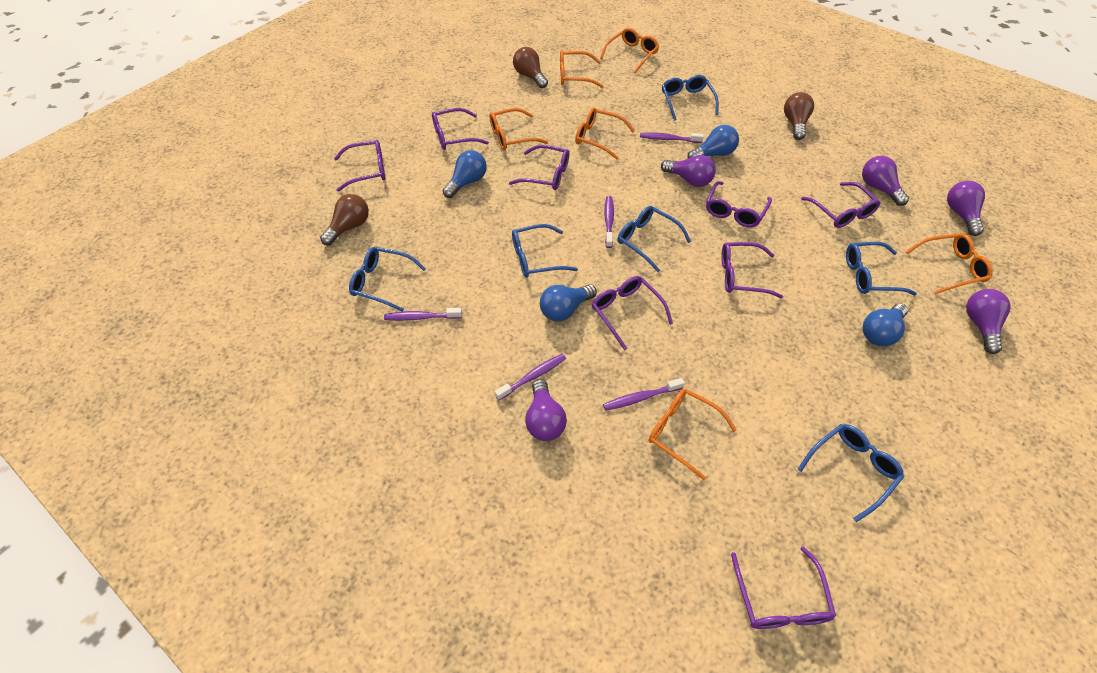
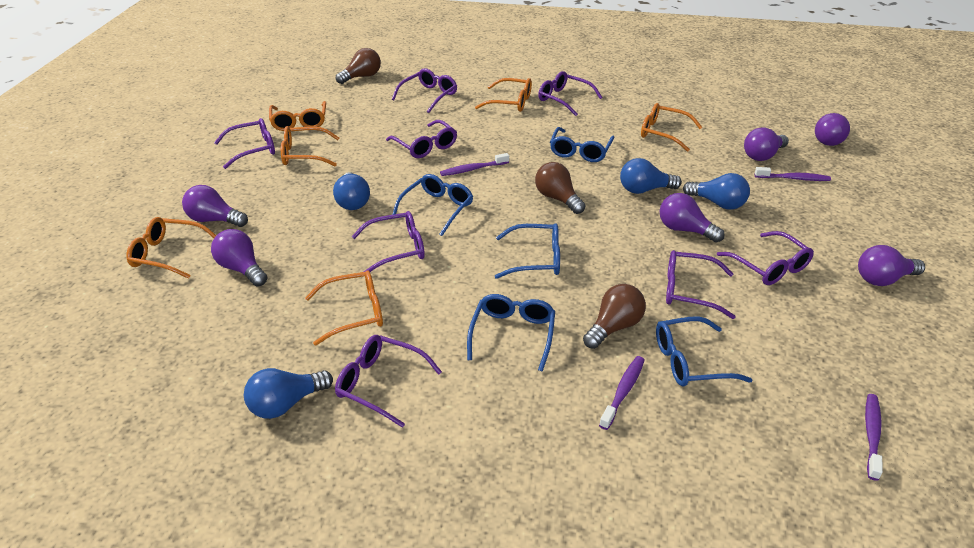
blue glasses: 6 -> 5
purple light bulb: 5 -> 6
purple toothbrush: 5 -> 4

